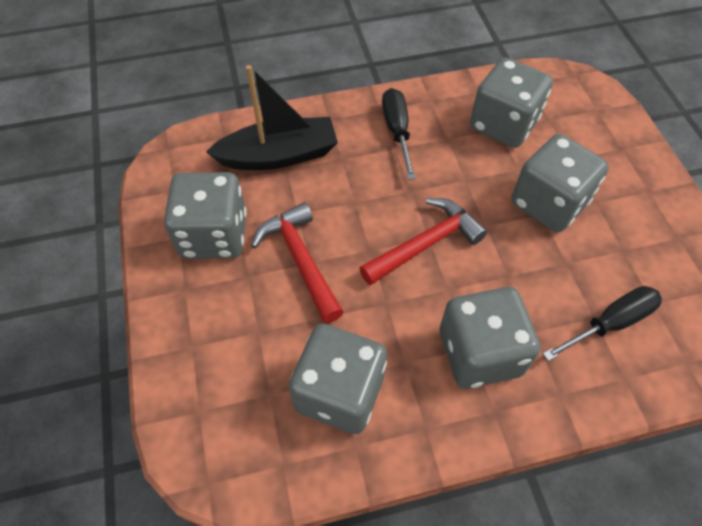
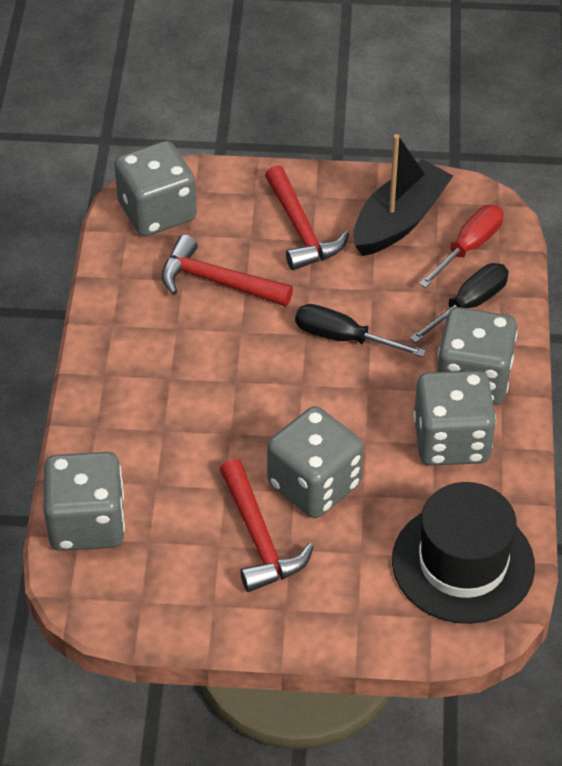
black hat: 0 -> 1
red hammer: 2 -> 3
red screwdriver: 0 -> 1

